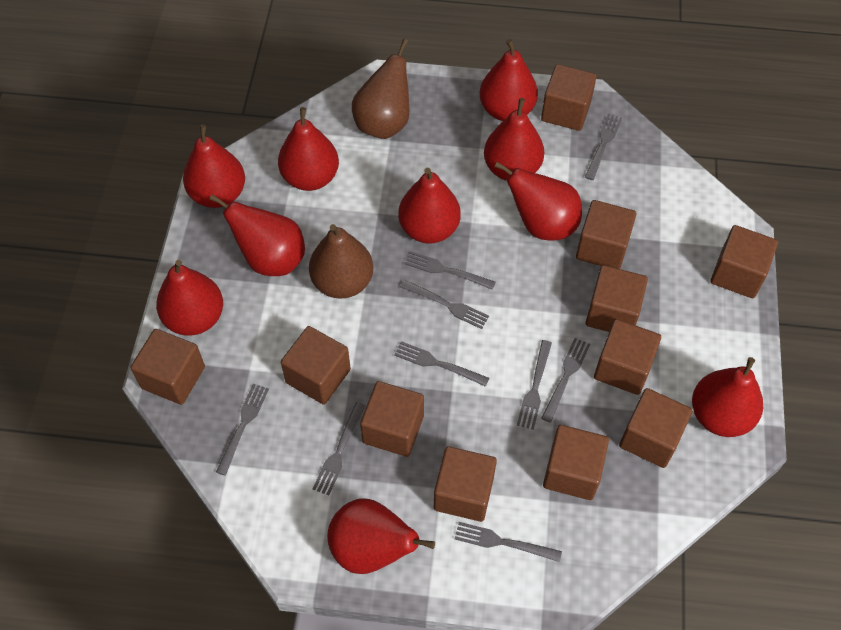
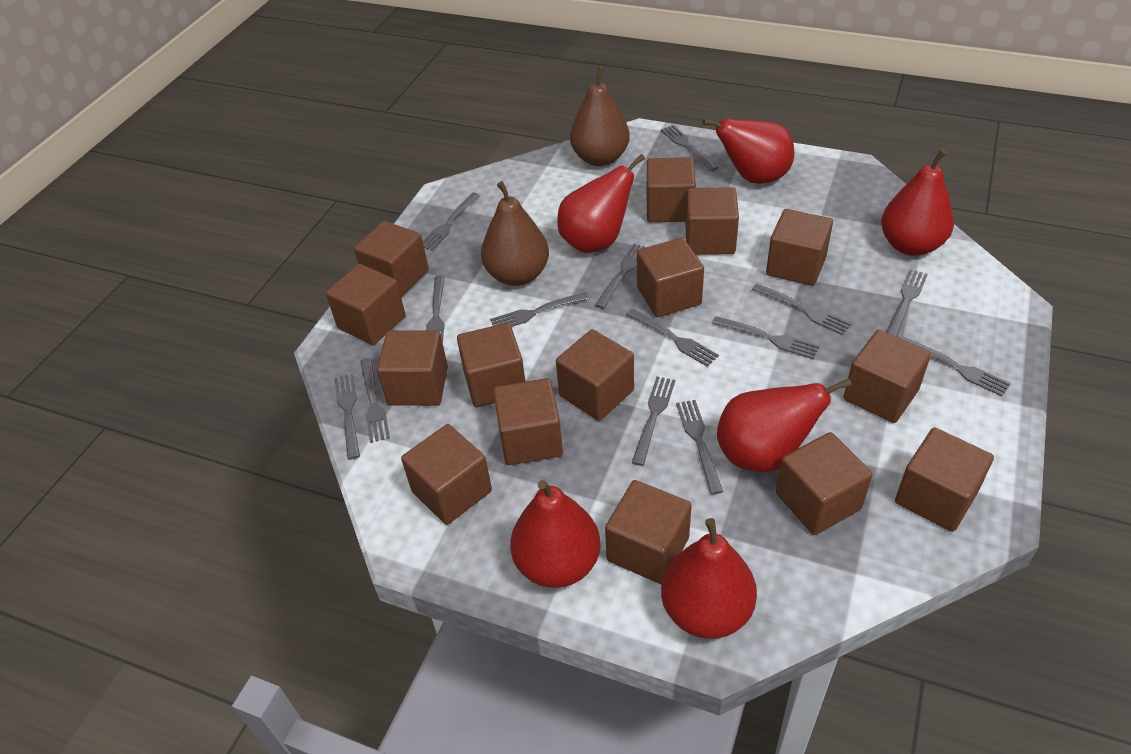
brown cube: 11 -> 15
grey fork: 9 -> 14
red pear: 10 -> 6

